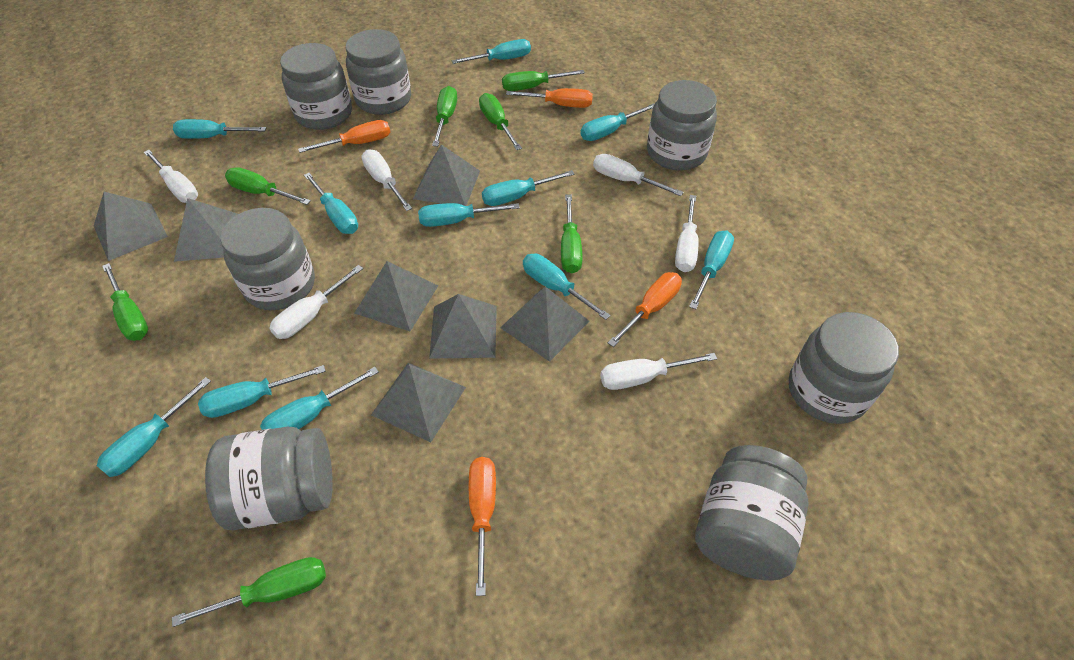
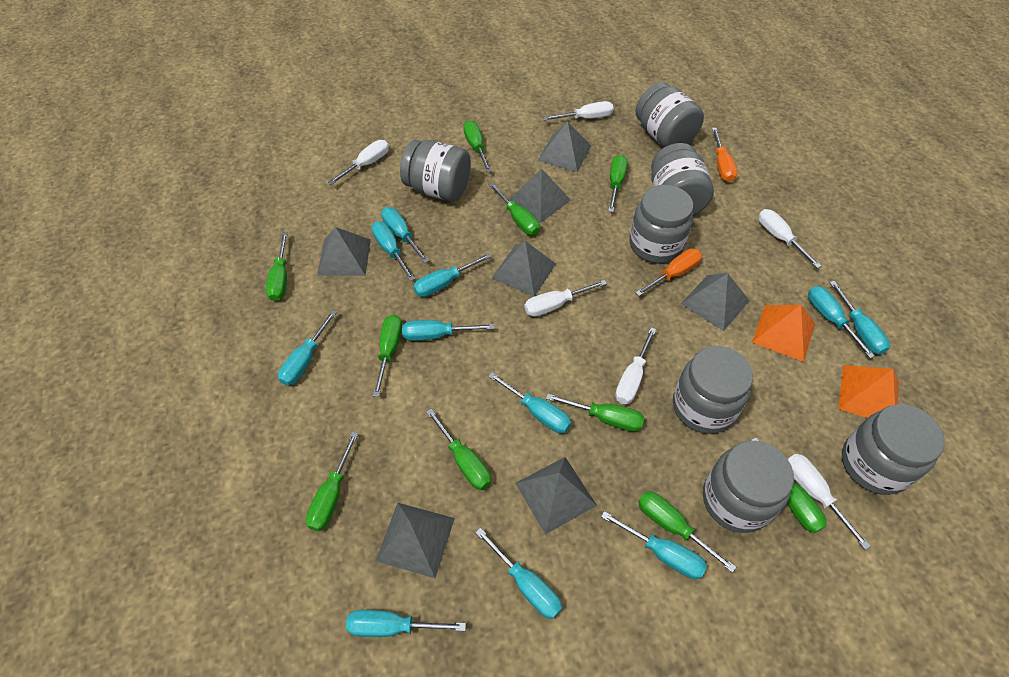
green screwdriver: 7 -> 10
orange pyramid: 0 -> 2
orange screwdriver: 4 -> 2

